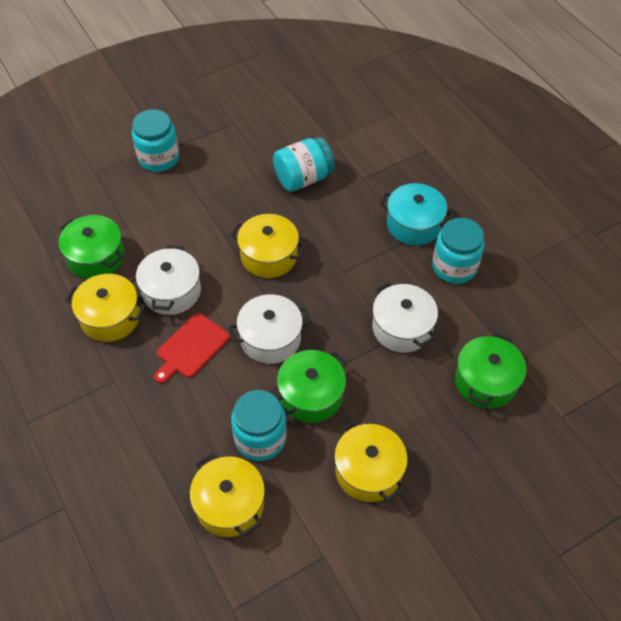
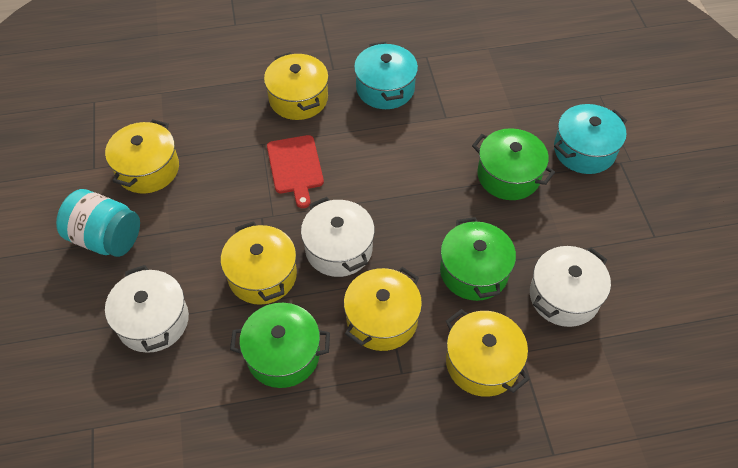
turquoise jar: 4 -> 1
turquoise pot: 1 -> 2
yellow pot: 4 -> 5

